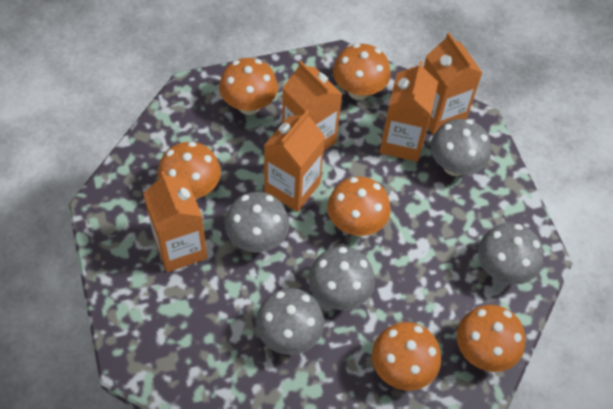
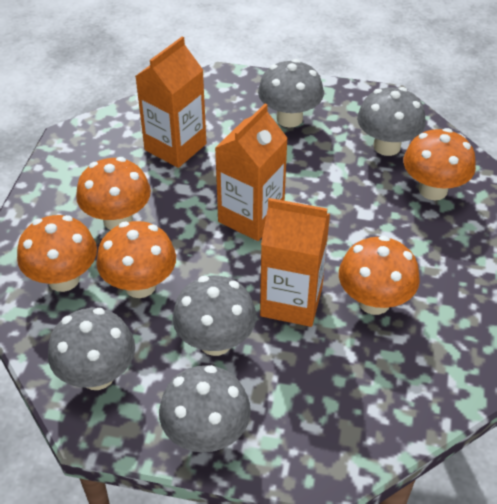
orange carton: 5 -> 3
orange mushroom: 6 -> 5

